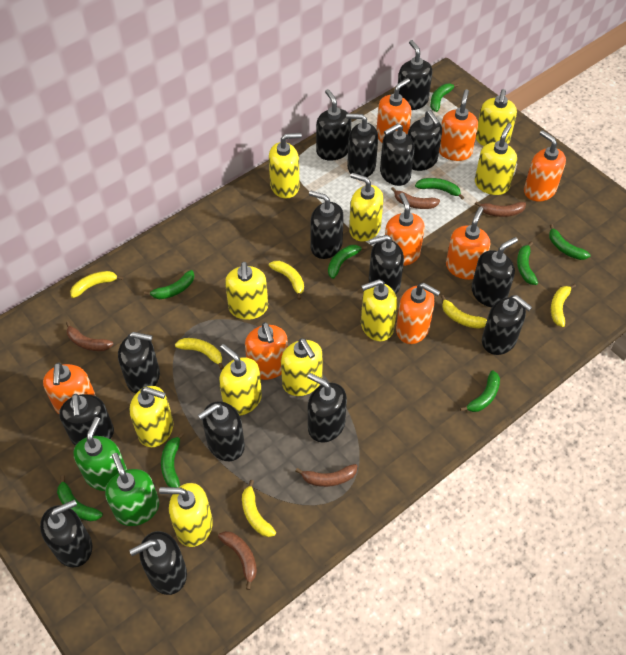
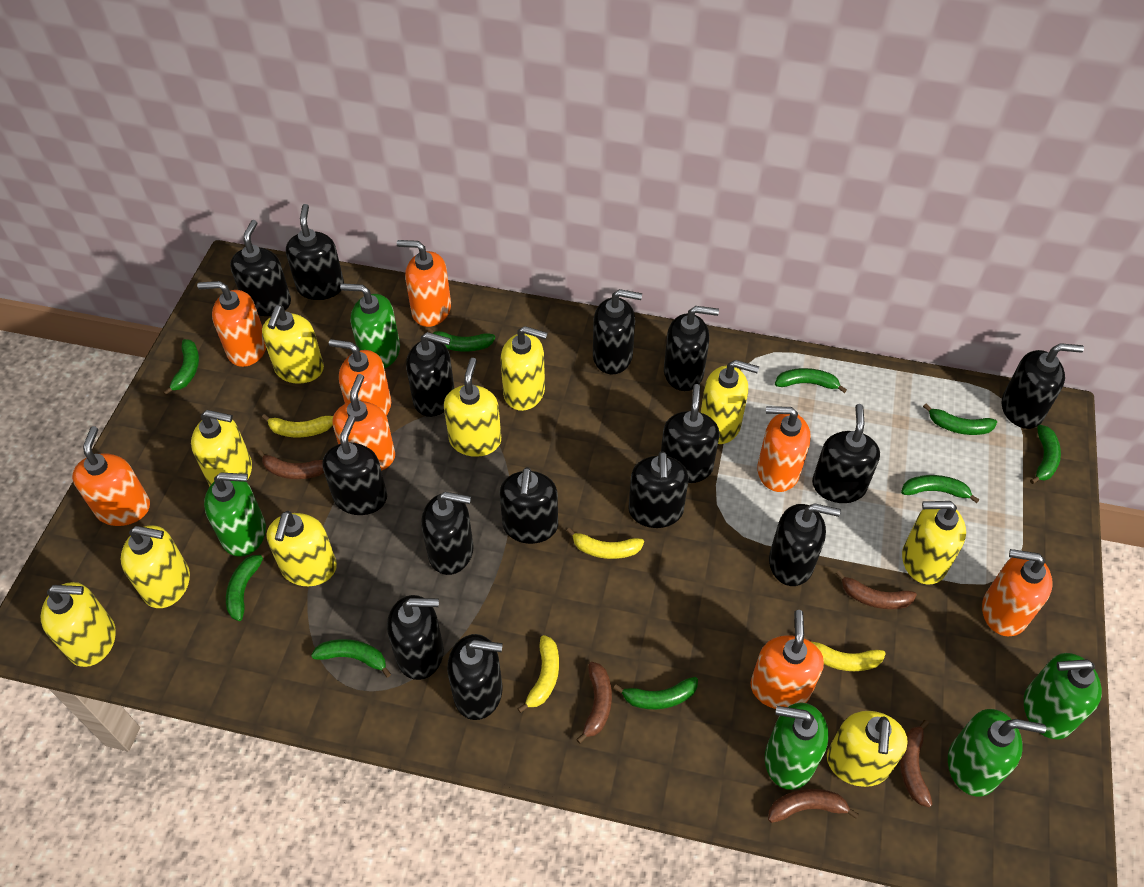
green soap dispenser: 2 -> 5
yellow banana: 6 -> 4

